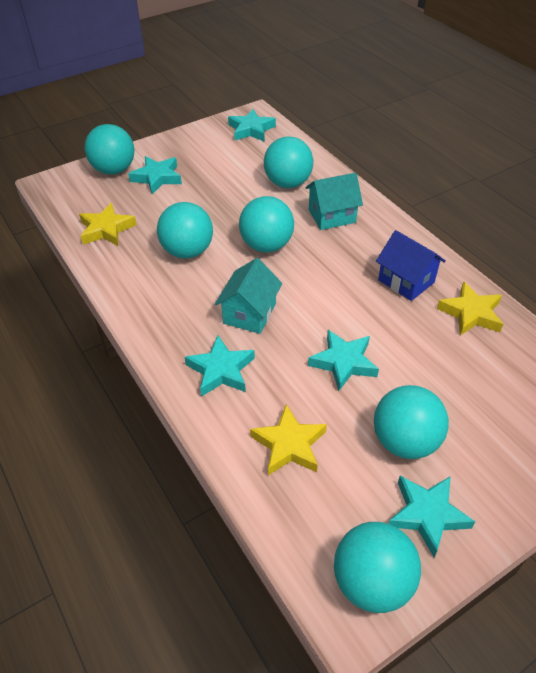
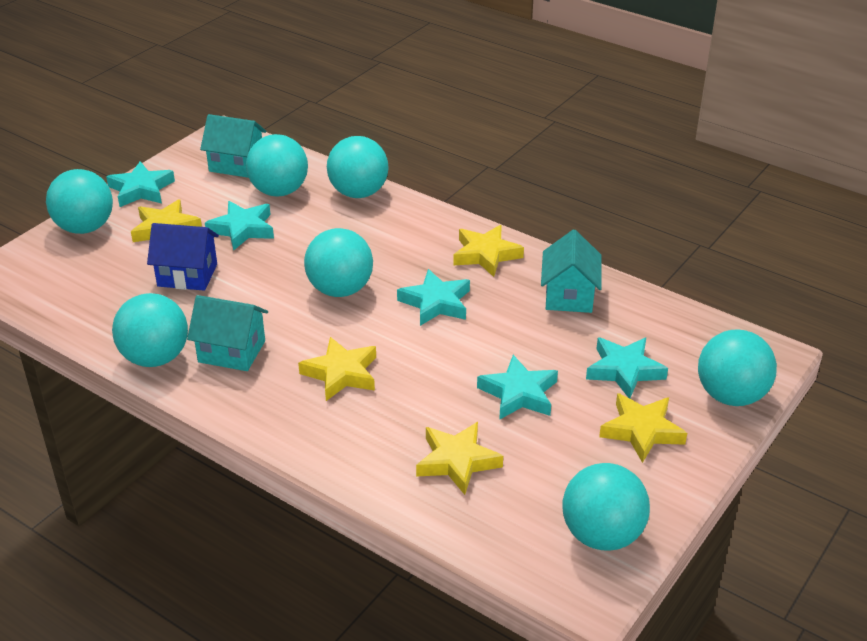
turquoise ball: 6 -> 7
turquoise house: 2 -> 3
yellow star: 3 -> 5

